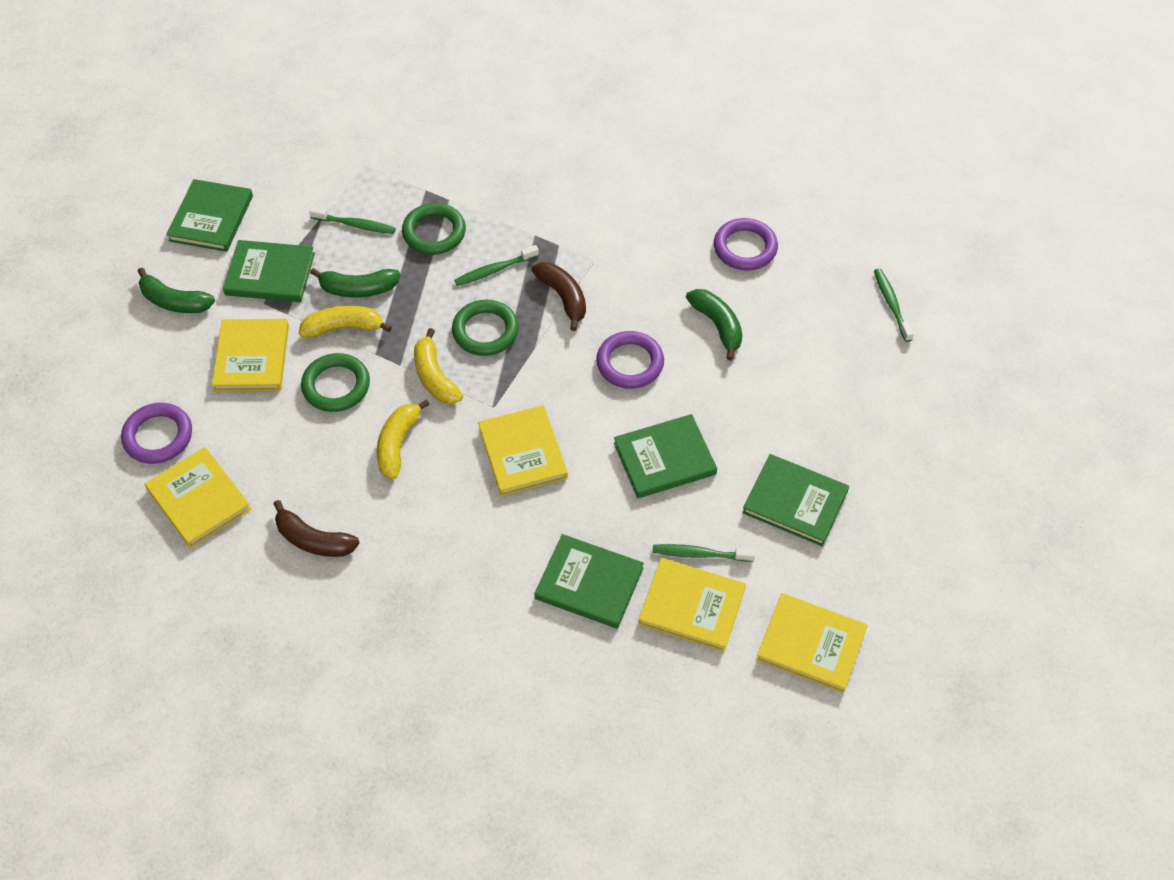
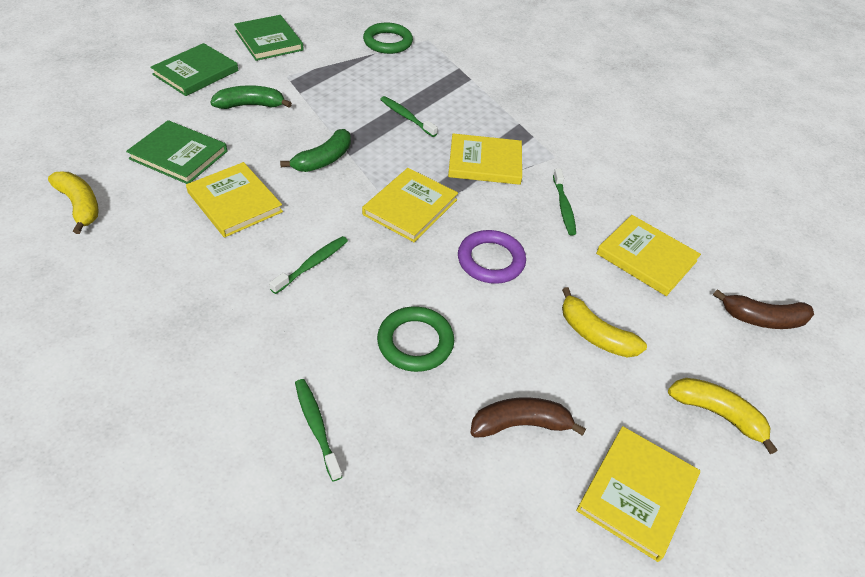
green banana: 3 -> 2
green book: 5 -> 3
green ring: 3 -> 2
purple ring: 3 -> 1

